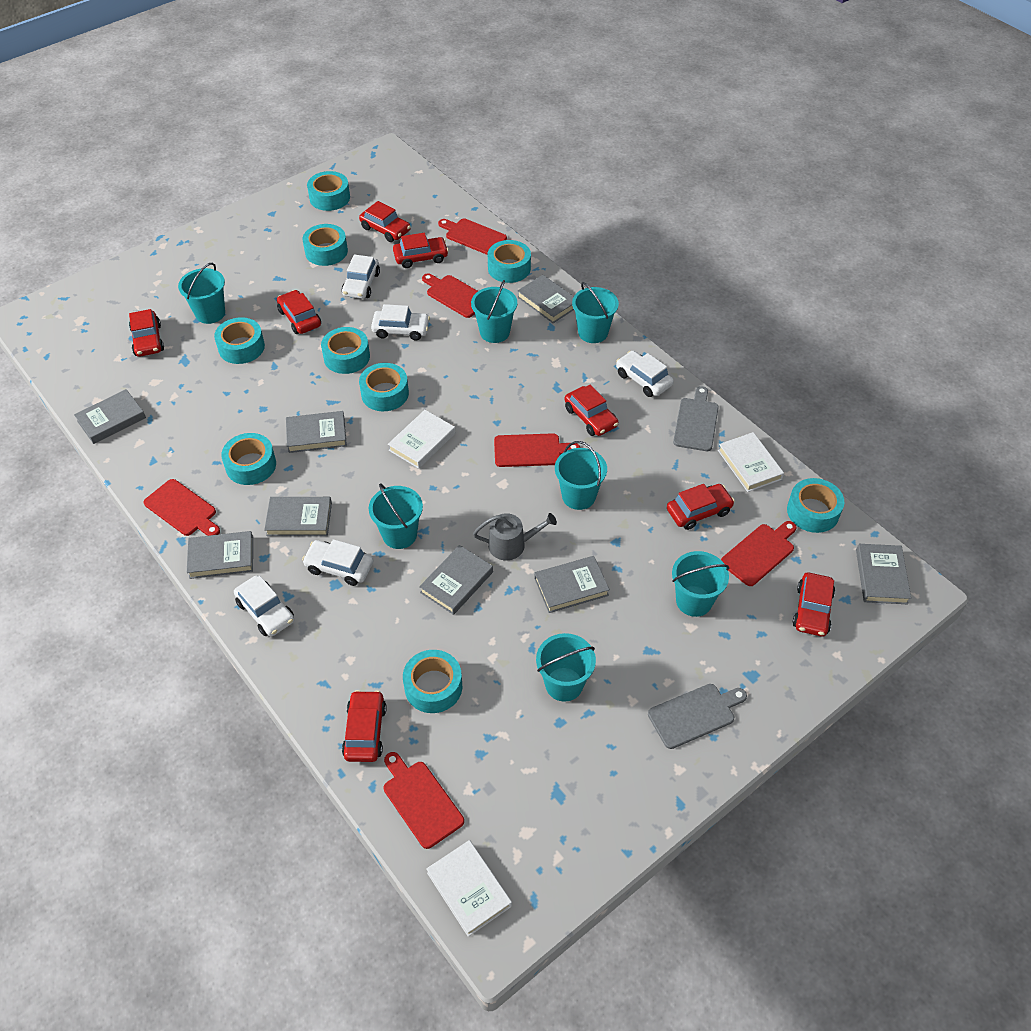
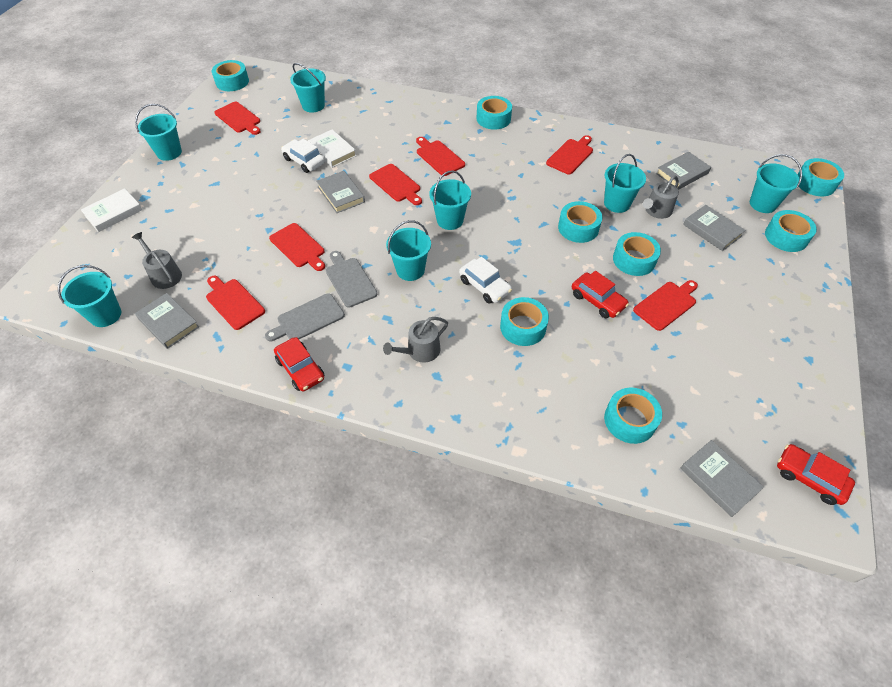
grey book: 8 -> 5
grey watering can: 1 -> 3
red car: 8 -> 3
red cutting board: 6 -> 7
turquoise tape: 9 -> 8
white book: 3 -> 2
white car: 5 -> 2

